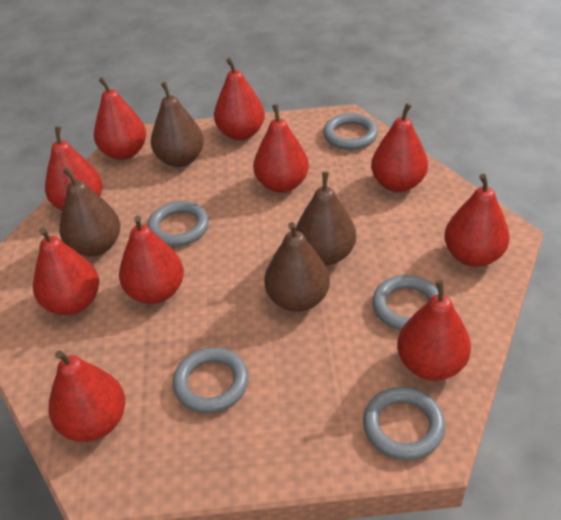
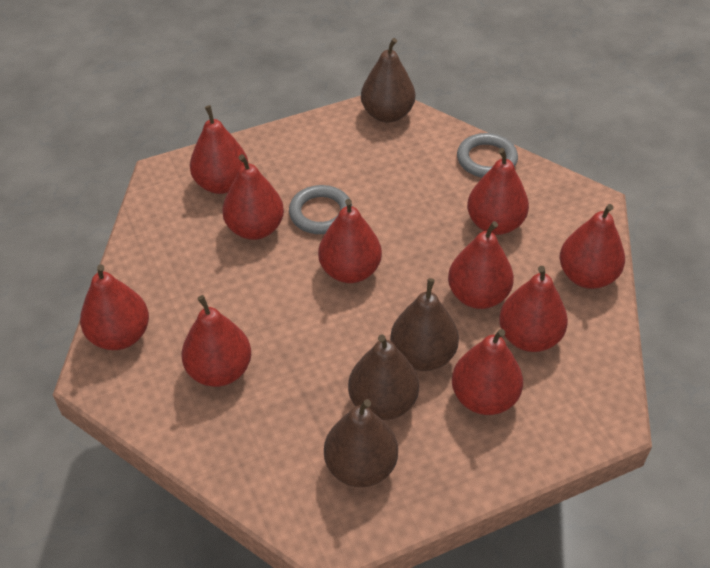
grey ring: 5 -> 2

